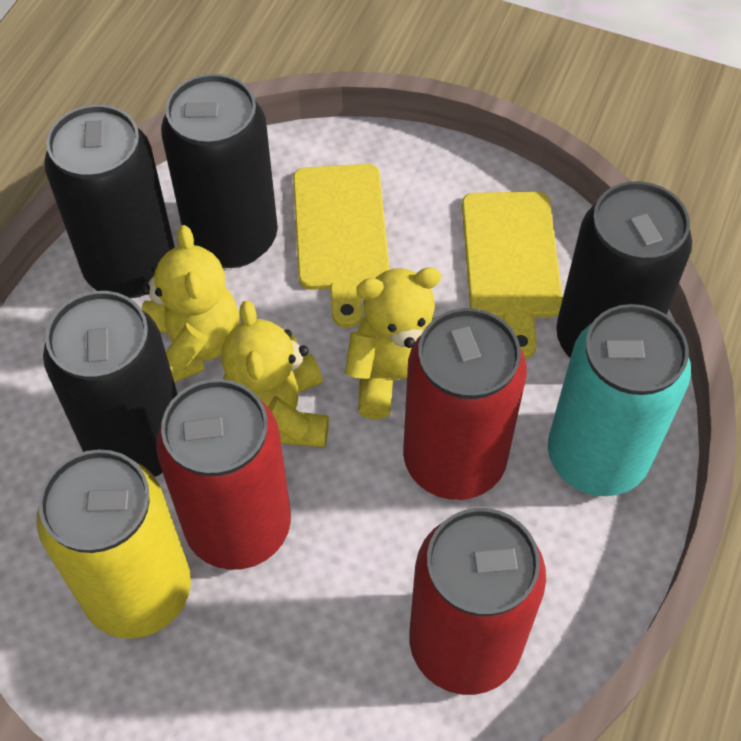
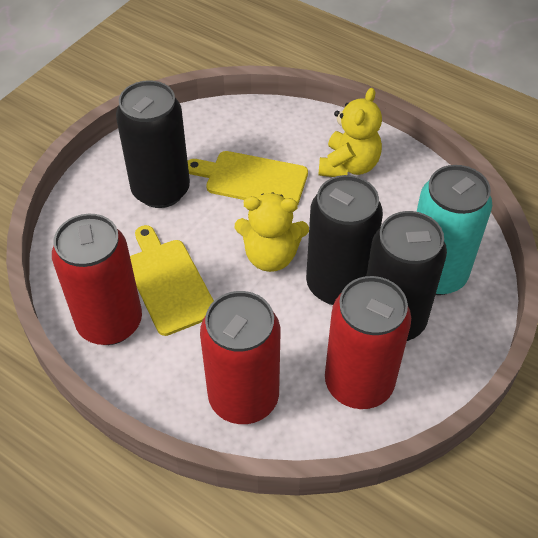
black can: 4 -> 3
yellow can: 1 -> 0
yellow teddy bear: 3 -> 2

